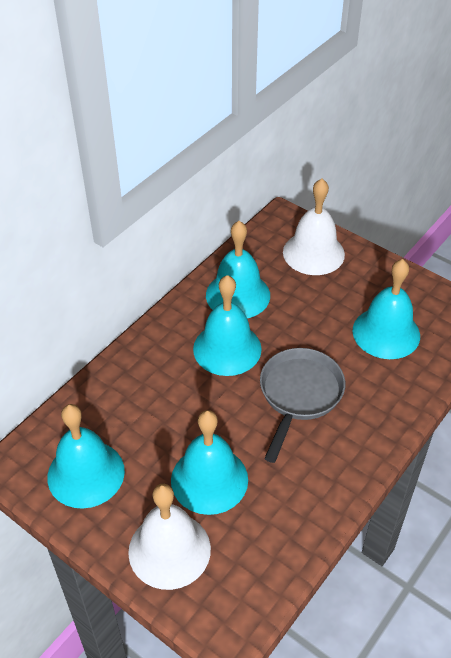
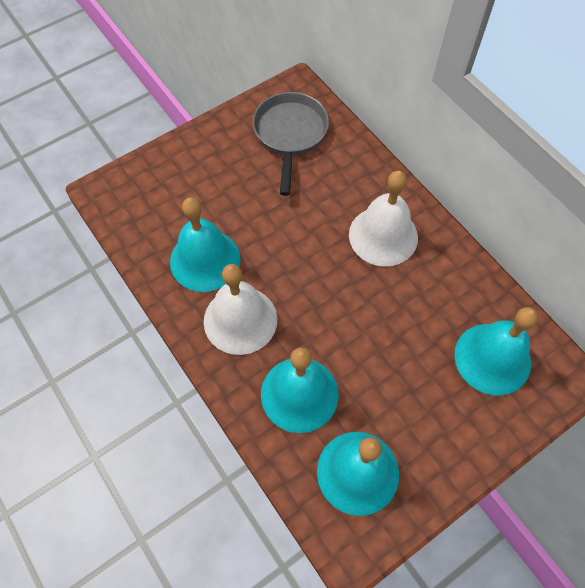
turquoise bell: 5 -> 4

